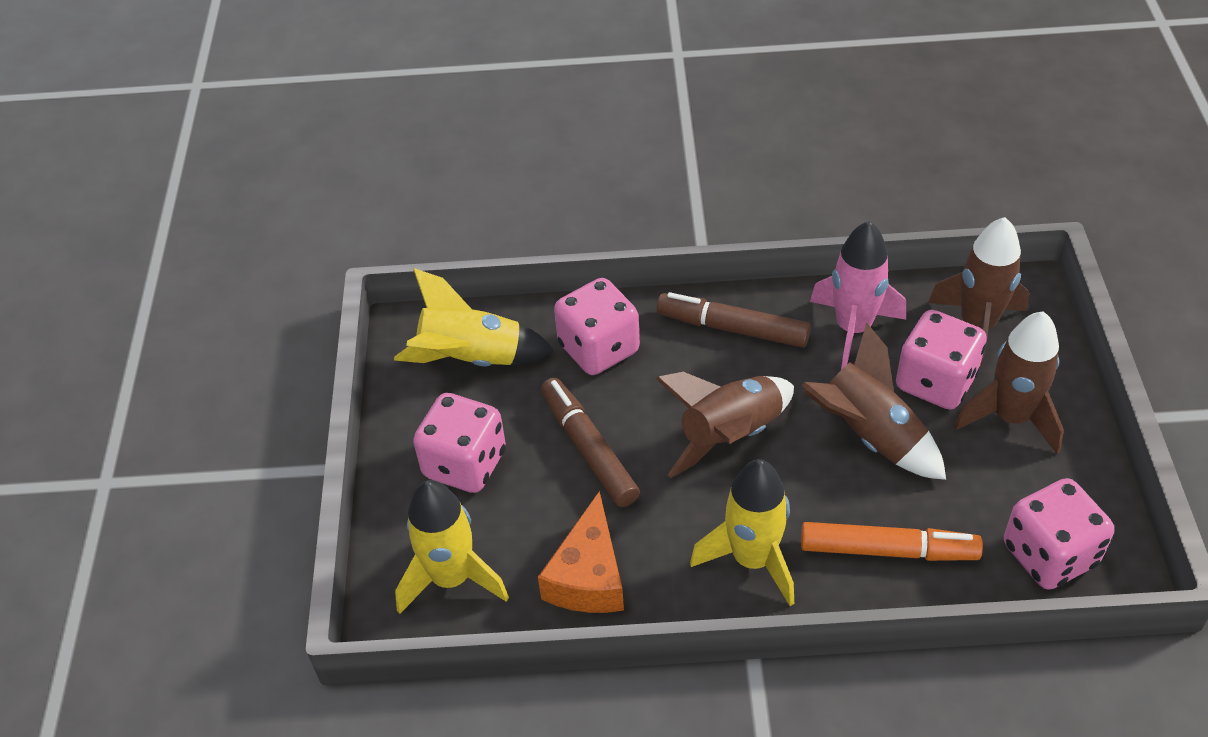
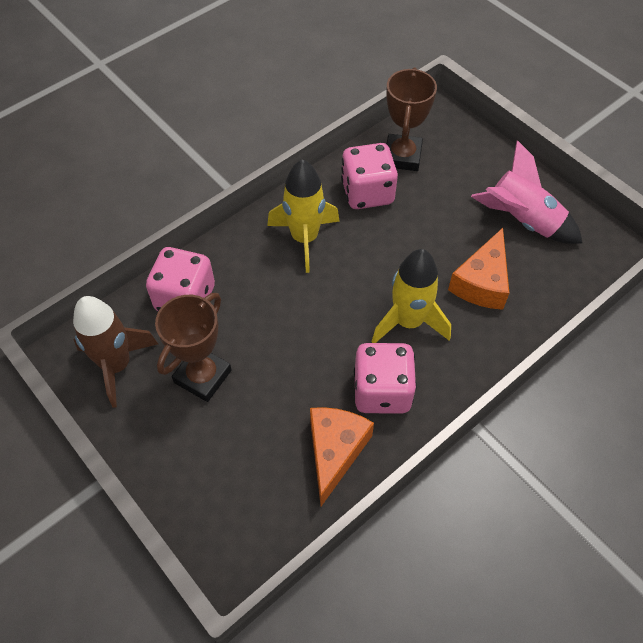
brown marker: 2 -> 0
brown rocket: 4 -> 1
brown trophy: 0 -> 2
orange cheese: 1 -> 2
orange marker: 1 -> 0
pink dice: 4 -> 3
yellow rocket: 3 -> 2

